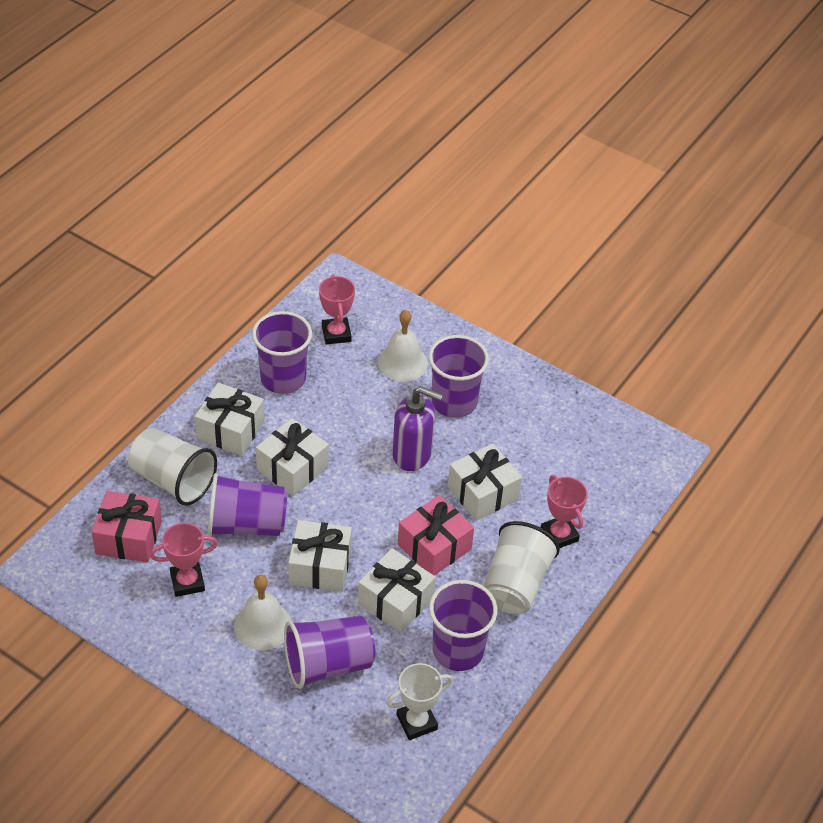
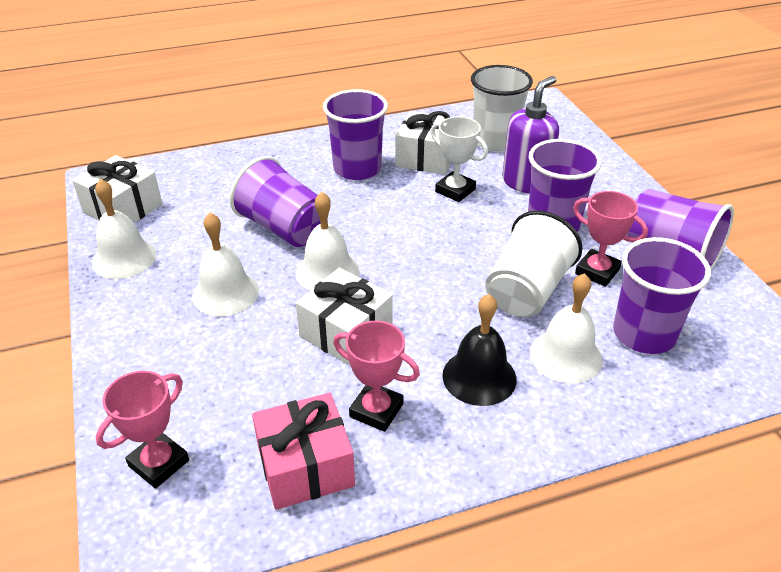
black bell: 0 -> 1
pink gift: 2 -> 1
white bell: 2 -> 4
white gift: 5 -> 3

